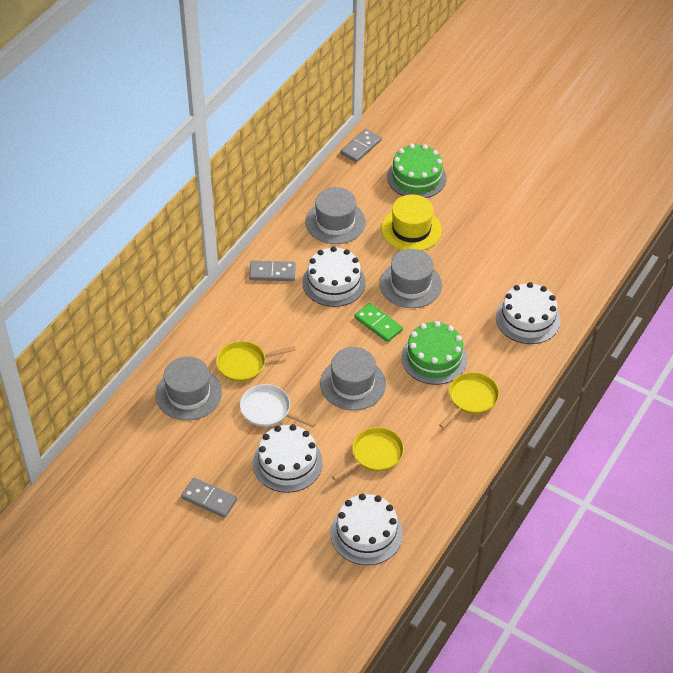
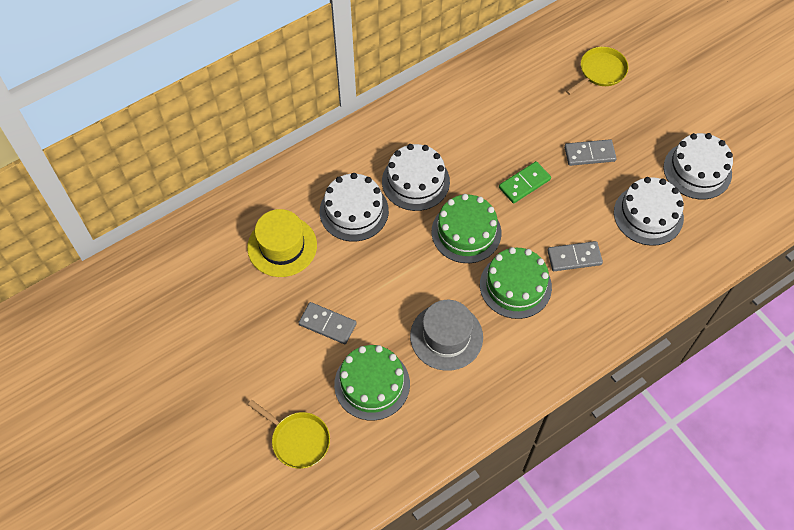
green cake: 2 -> 3
grey hat: 4 -> 1
white pan: 1 -> 0
yellow pan: 3 -> 2

